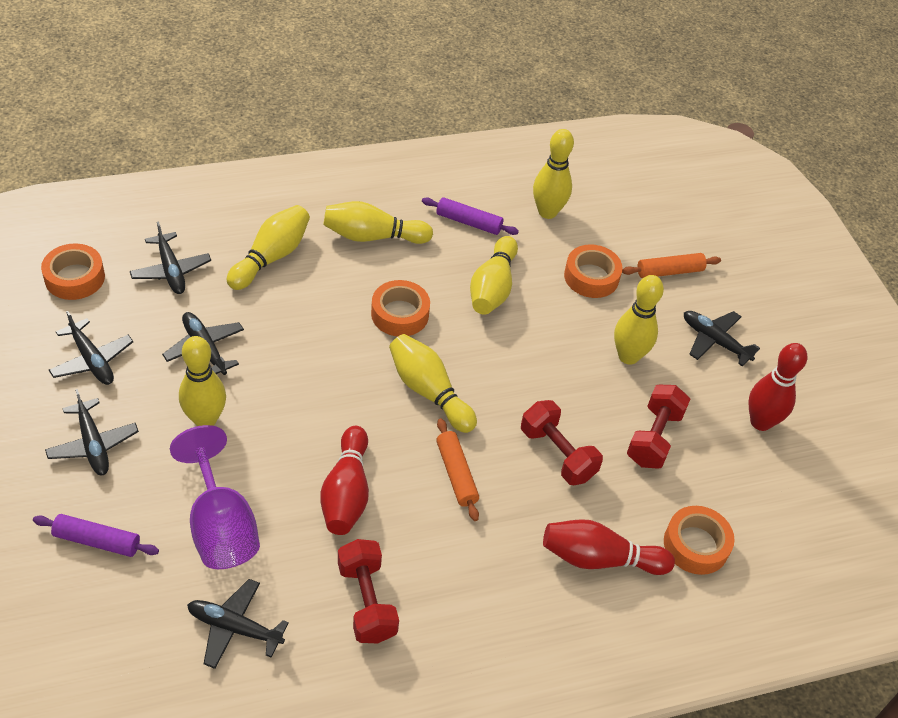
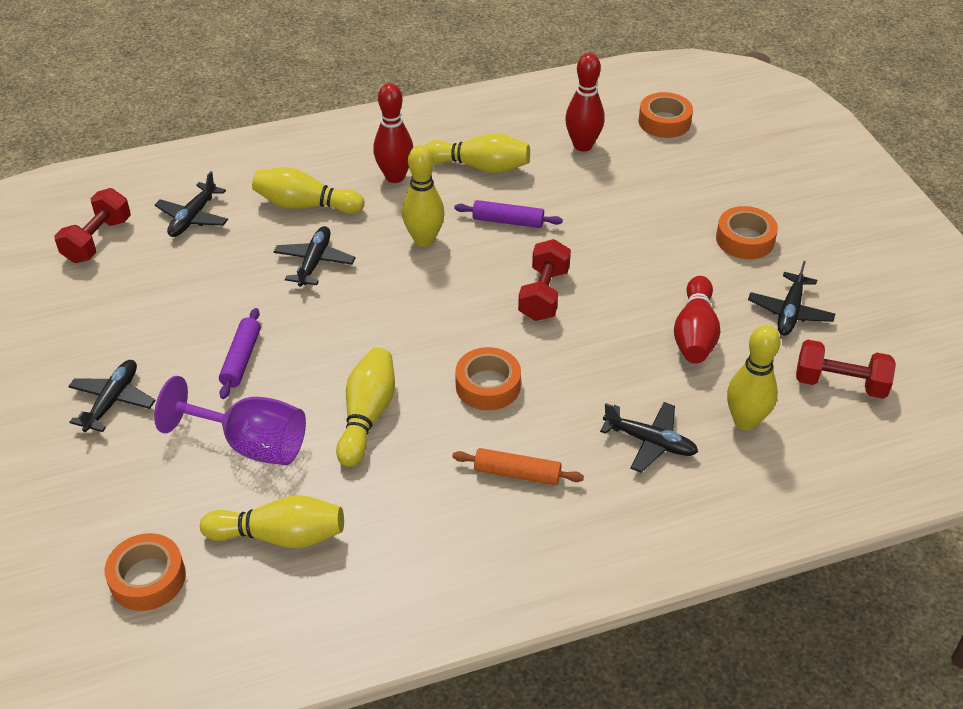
black plane: 6 -> 5
orange rolling pin: 2 -> 1
yellow bowling pin: 7 -> 6

